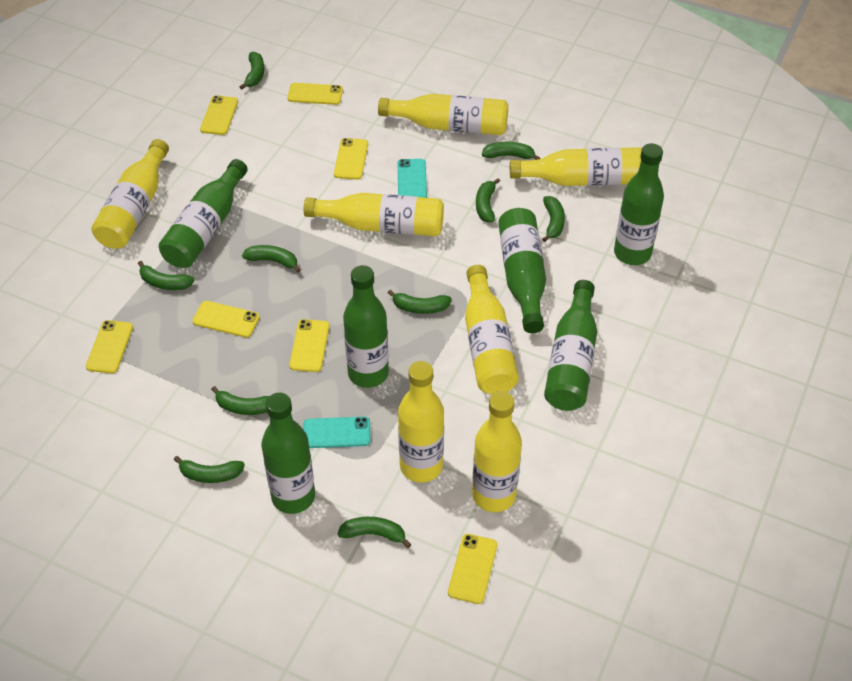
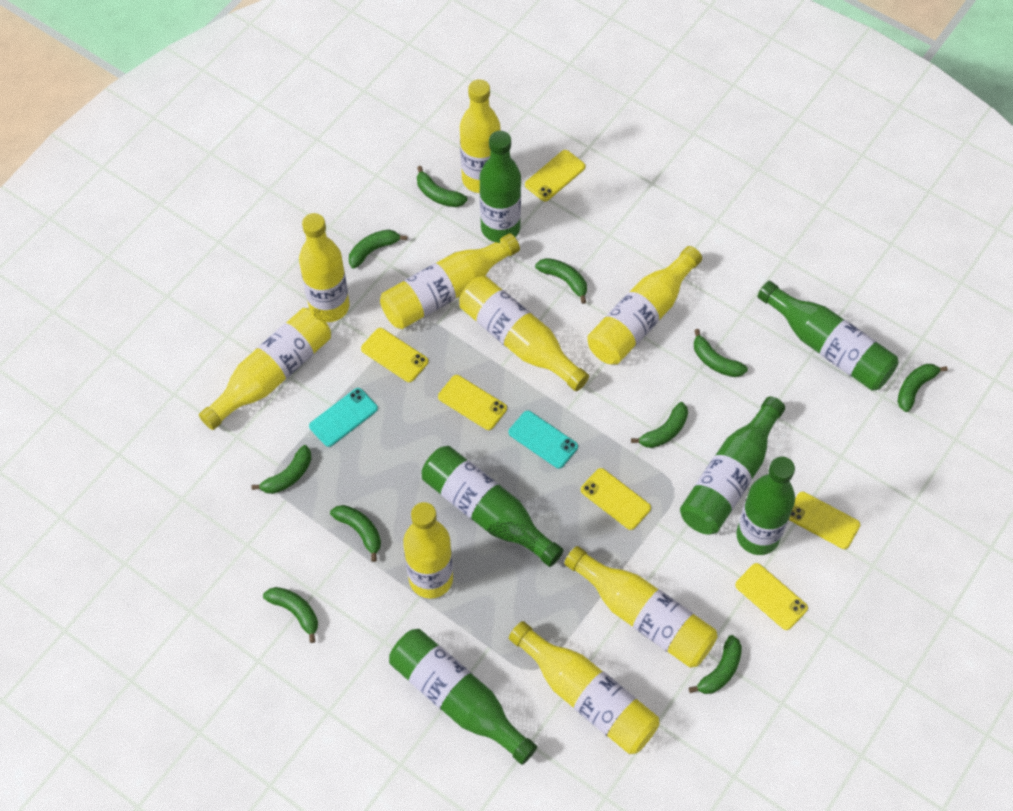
yellow bottle: 7 -> 9
yellow phone: 7 -> 6

